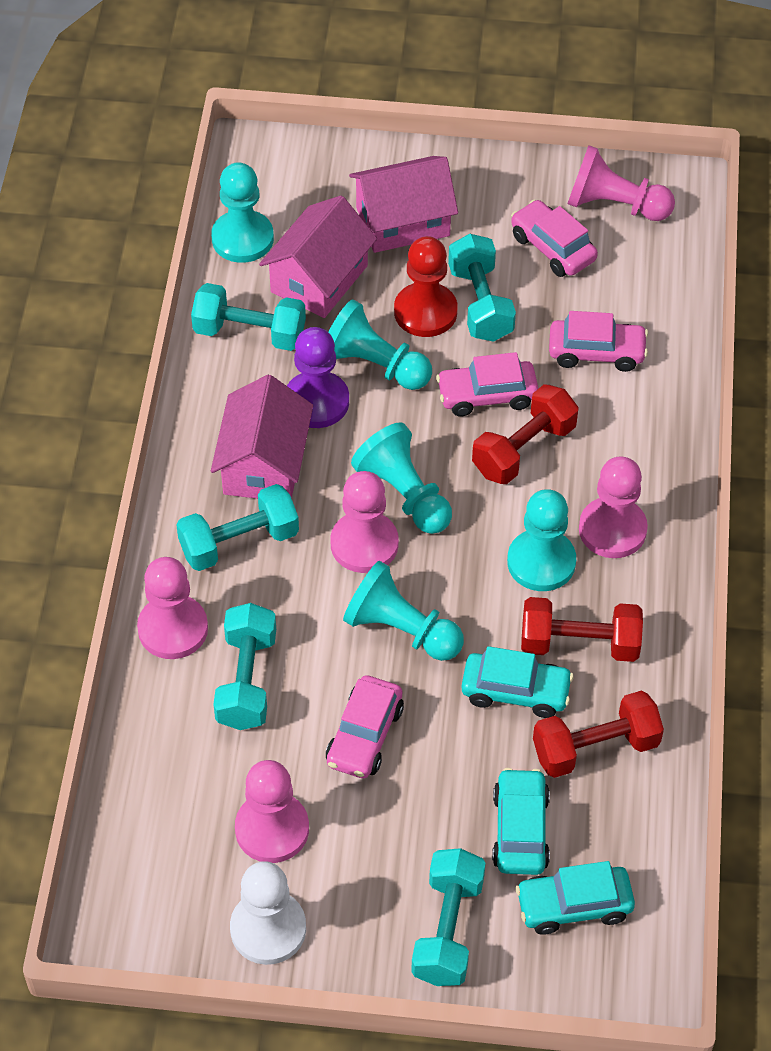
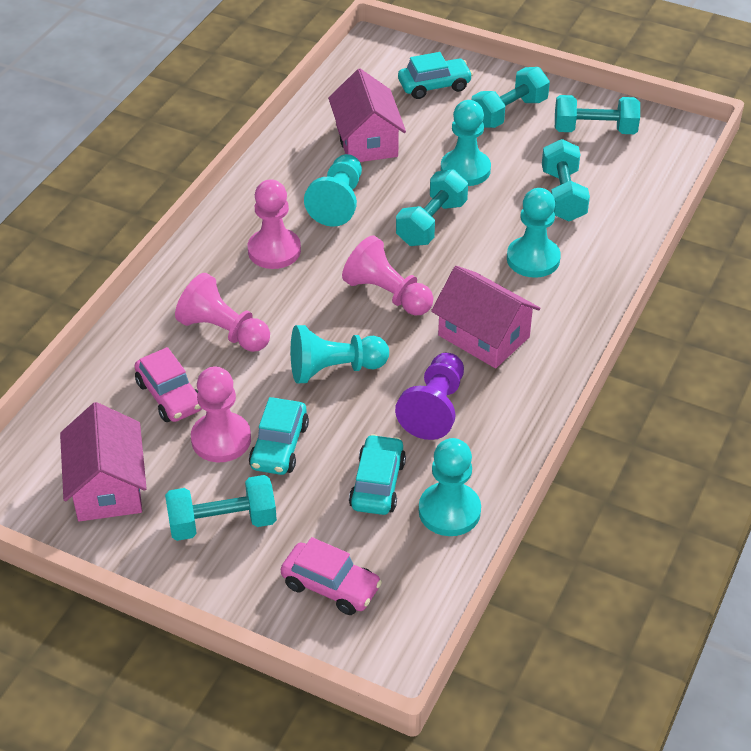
pink car: 4 -> 2
pink pawn: 5 -> 4
red dumbbell: 3 -> 0
red pawn: 1 -> 0
white pawn: 1 -> 0

